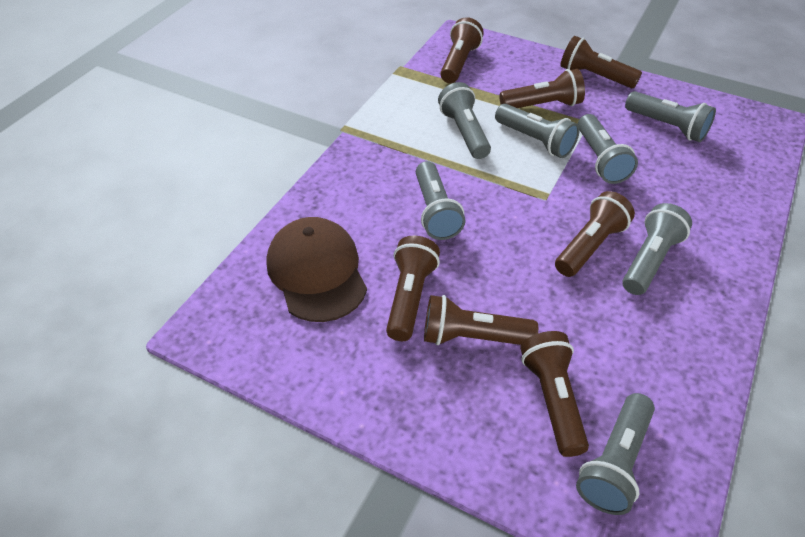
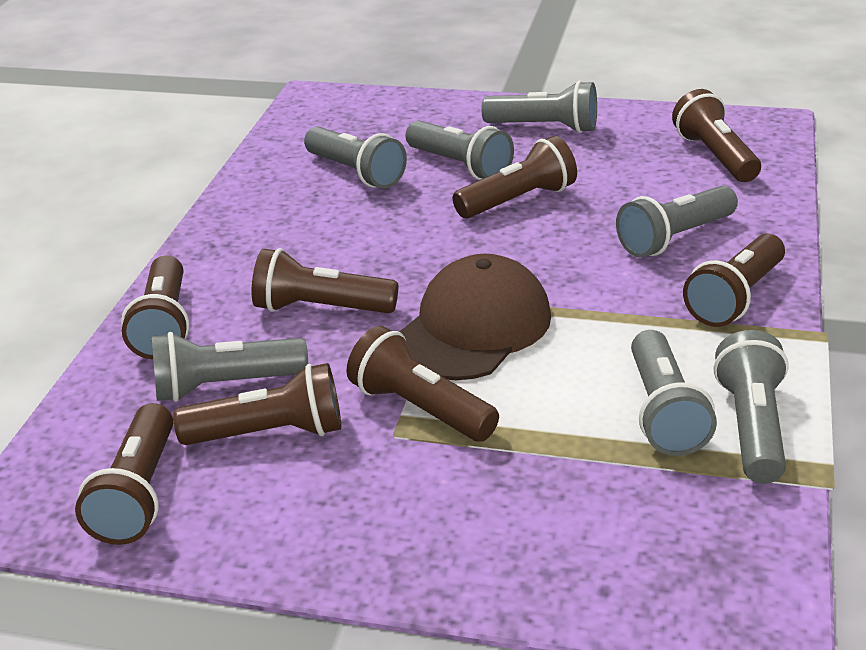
brown flashlight: 7 -> 8

